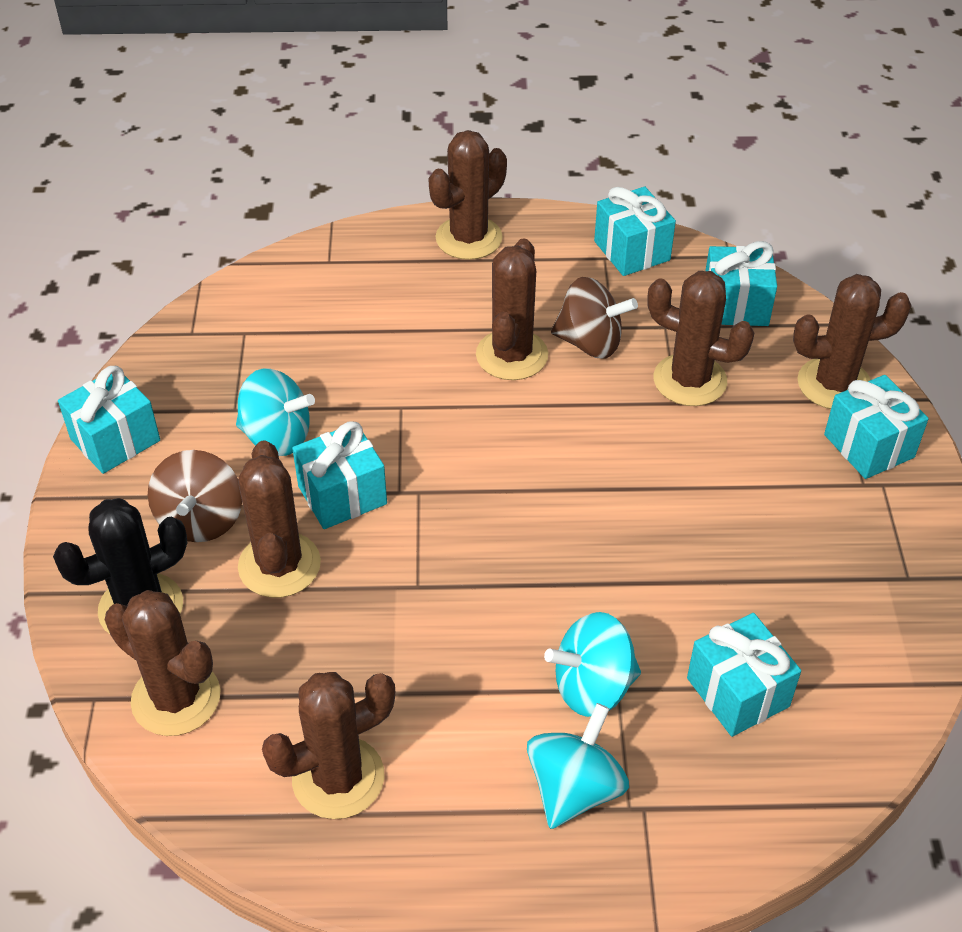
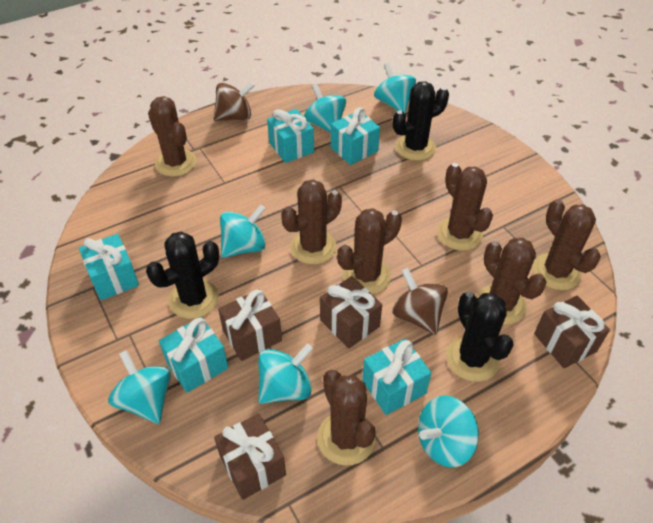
black cactus: 1 -> 3
brown gift: 0 -> 4
turquoise gift: 6 -> 5
turquoise spinning top: 3 -> 6

